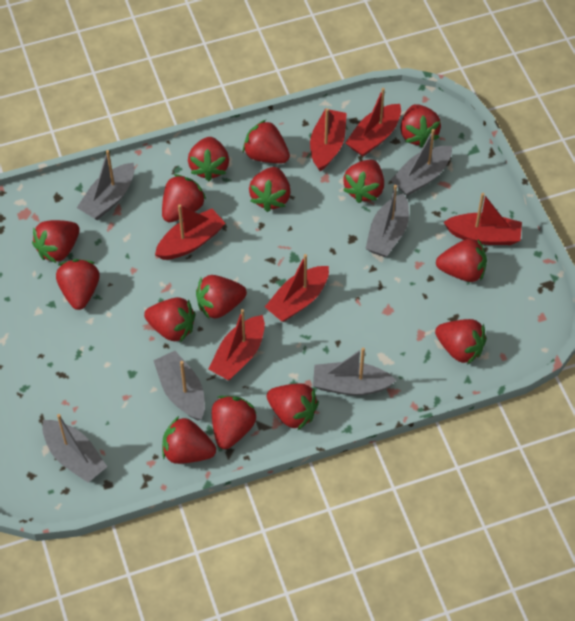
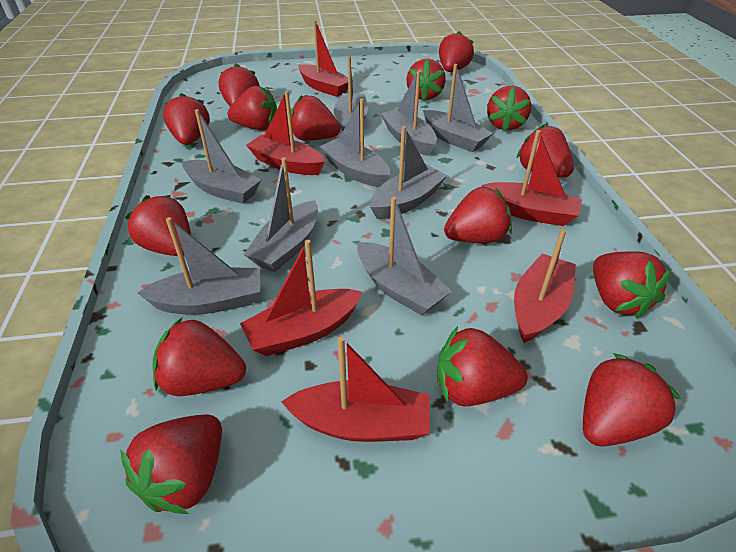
grey boat: 6 -> 9

